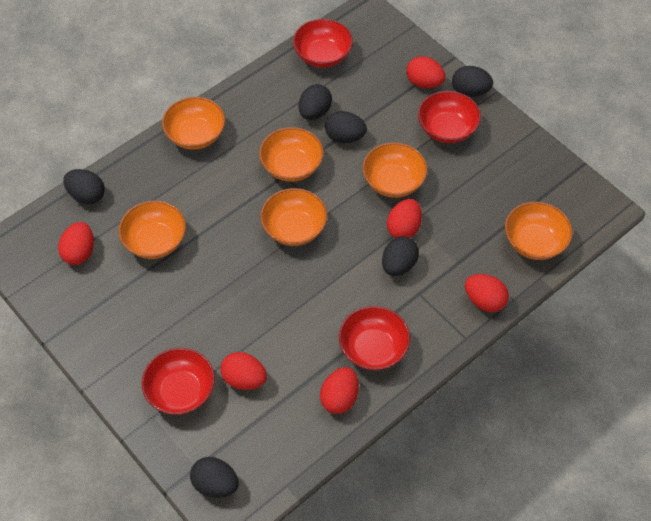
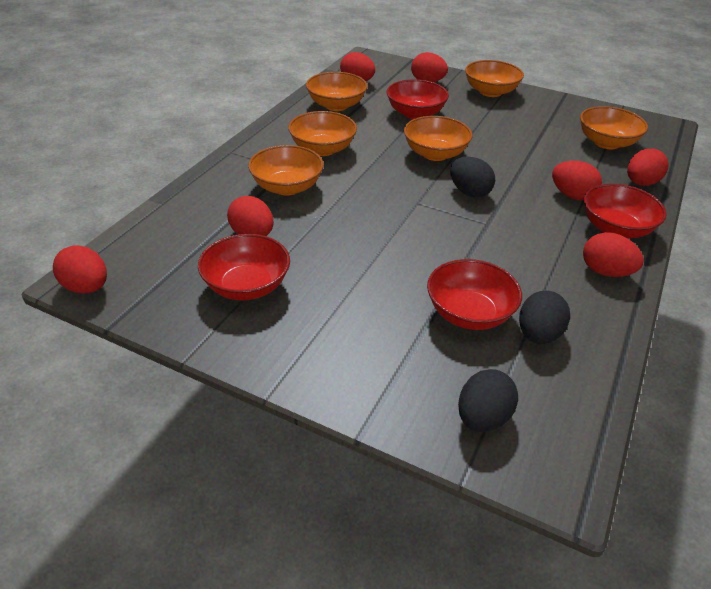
black egg: 6 -> 3
red egg: 6 -> 7

